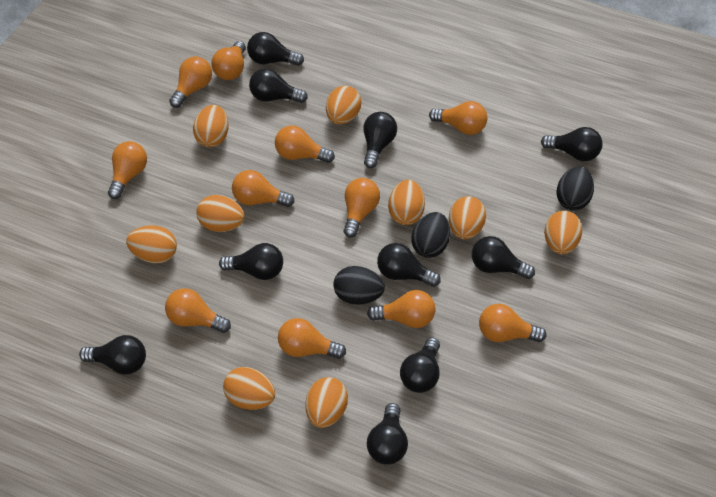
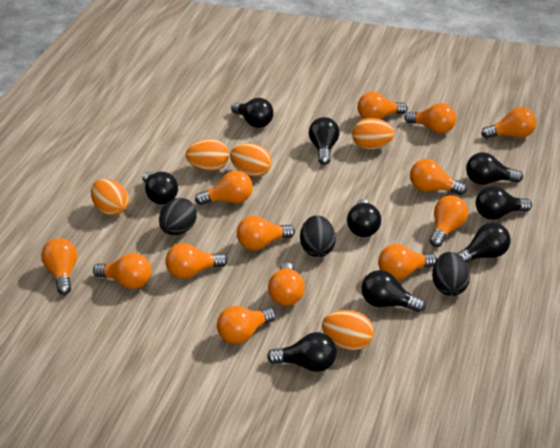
black light bulb: 10 -> 9
orange egg: 9 -> 5
orange light bulb: 11 -> 13

